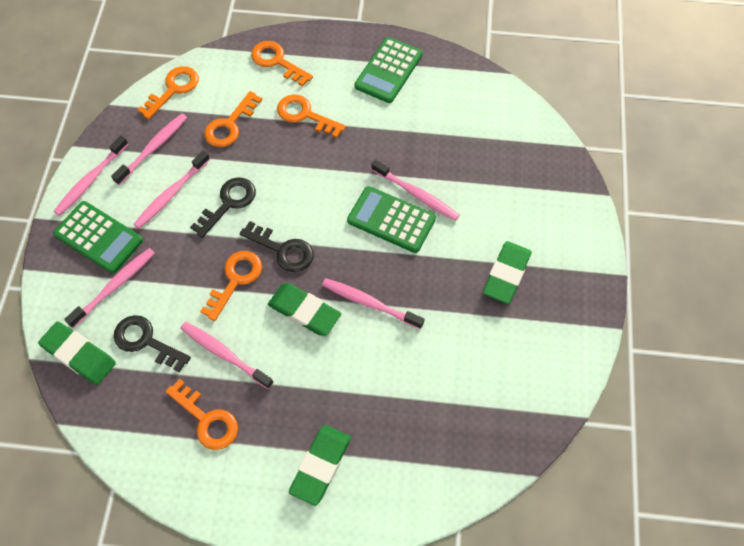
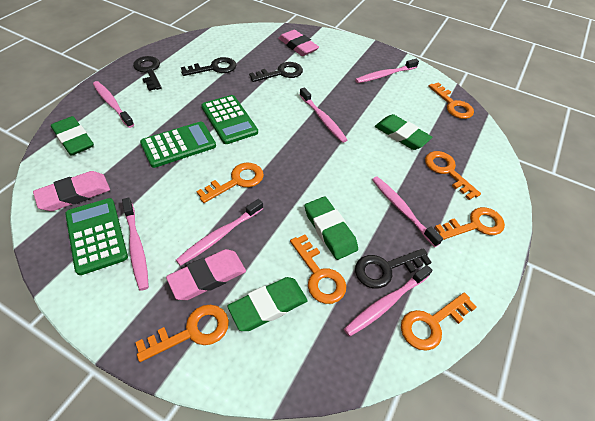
black key: 3 -> 4
orange key: 6 -> 7
pink eraser: 0 -> 3

